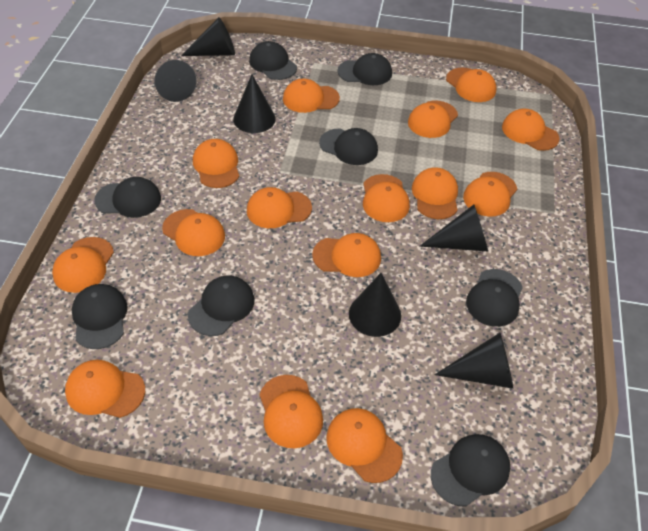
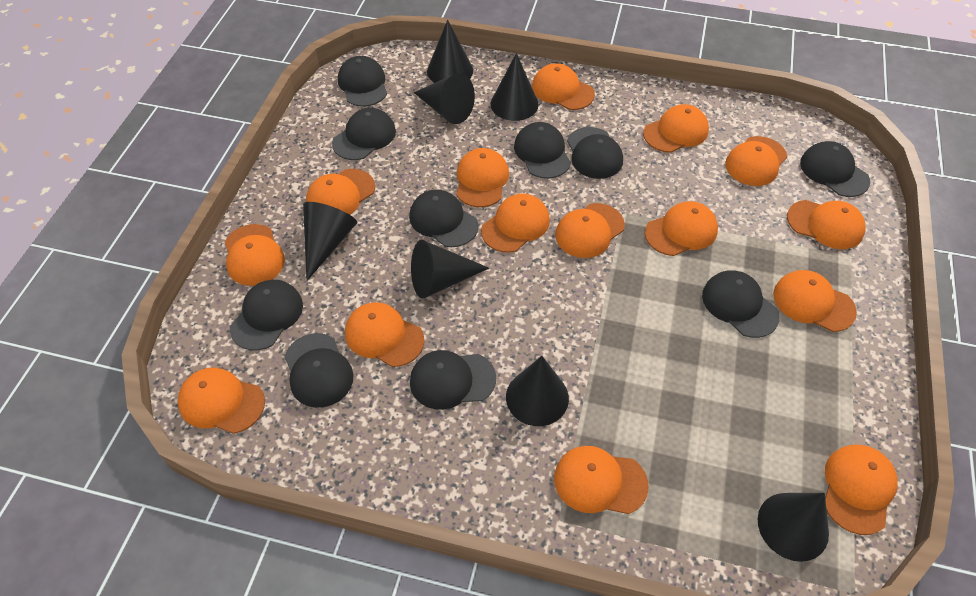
black cap: 8 -> 10
black cone: 6 -> 7

